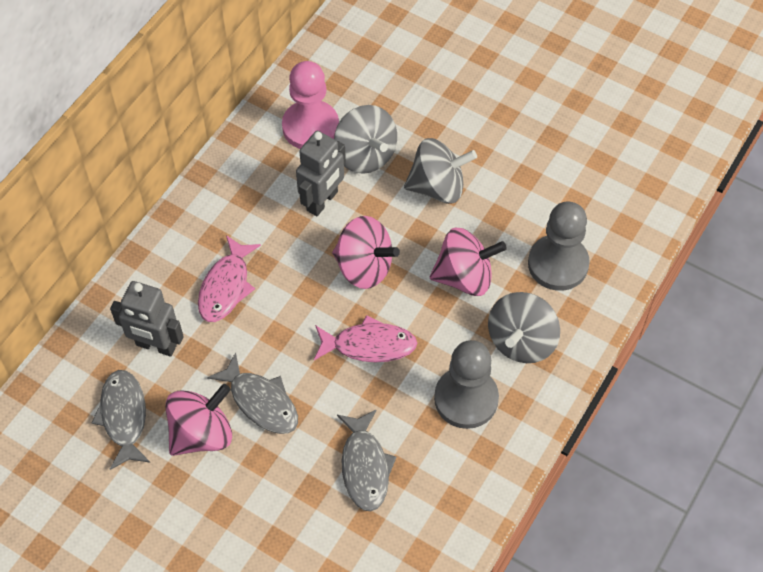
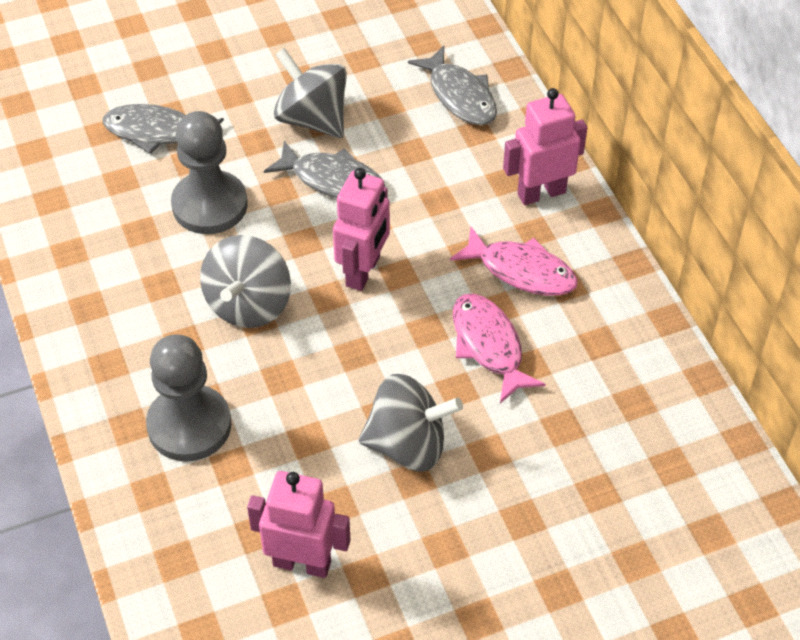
grey robot: 2 -> 0
pink pawn: 1 -> 0
pink robot: 0 -> 3
pink spinning top: 3 -> 0

